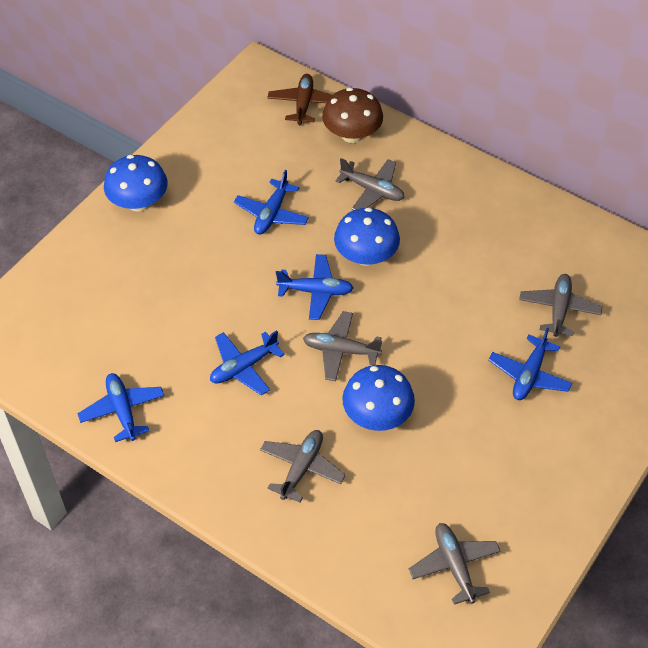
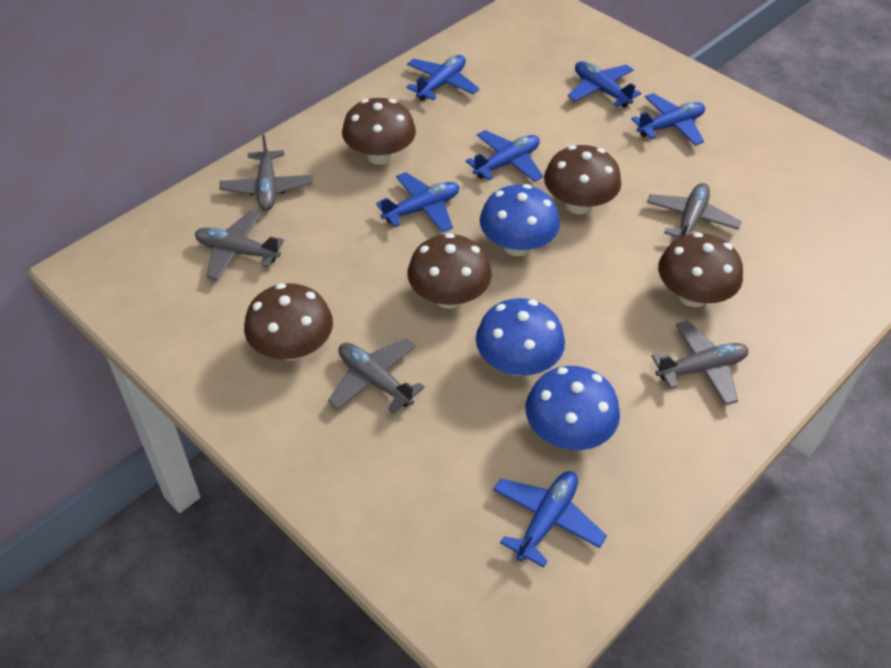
blue plane: 5 -> 6
brown mushroom: 1 -> 5
brown plane: 1 -> 0

